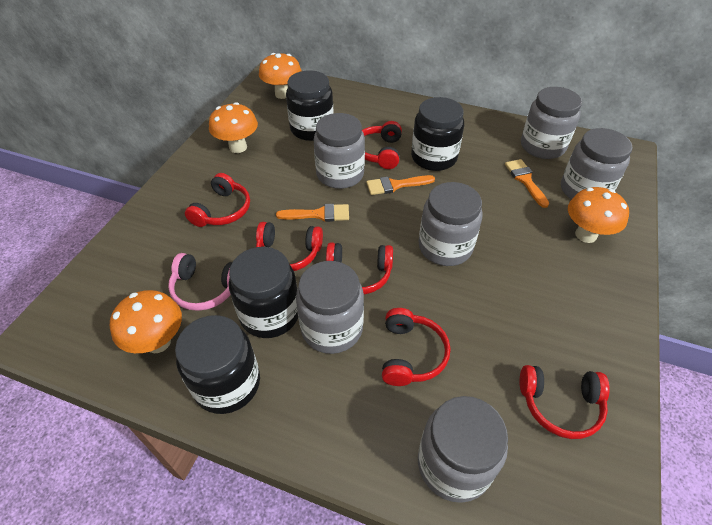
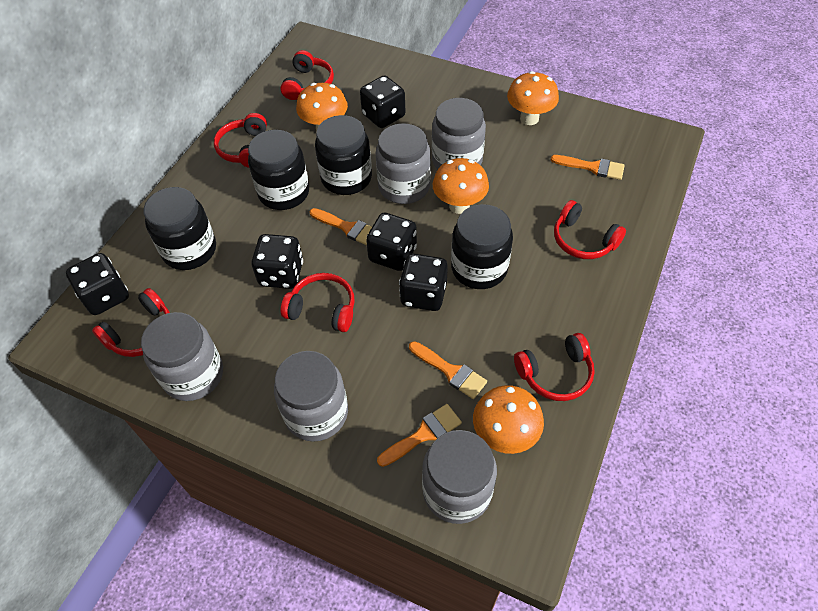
black dice: 0 -> 5
grey jar: 6 -> 5
orange brush: 3 -> 4
pink headphones: 1 -> 0

